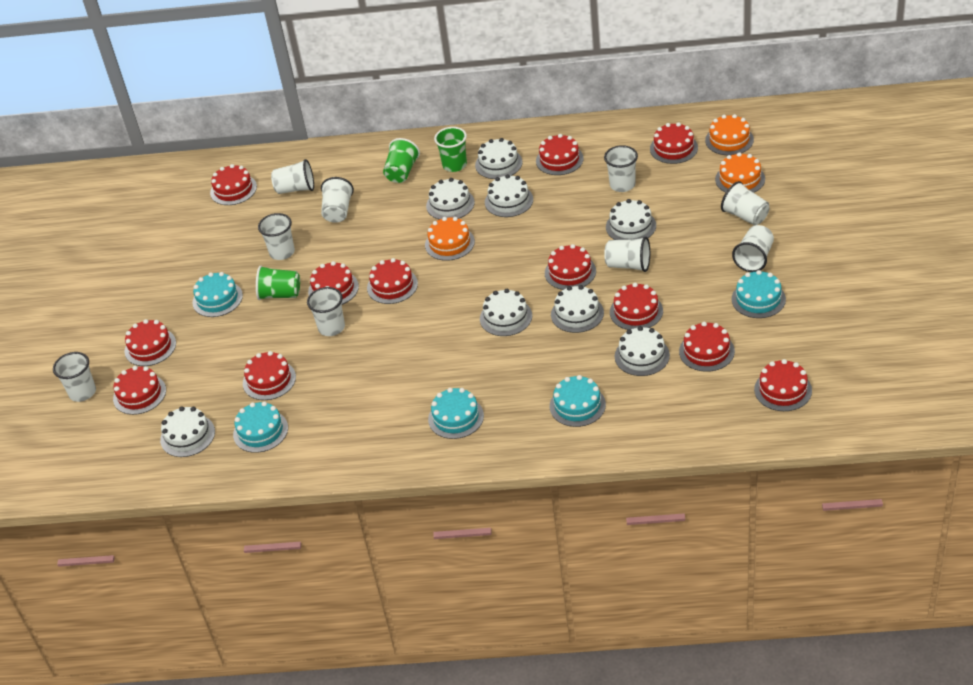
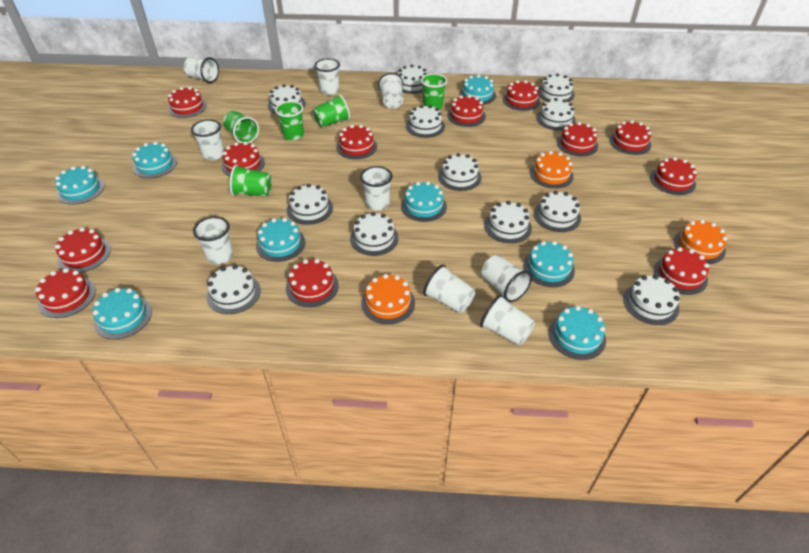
green cup: 3 -> 5
turquoise cake: 5 -> 8
white cake: 8 -> 12

